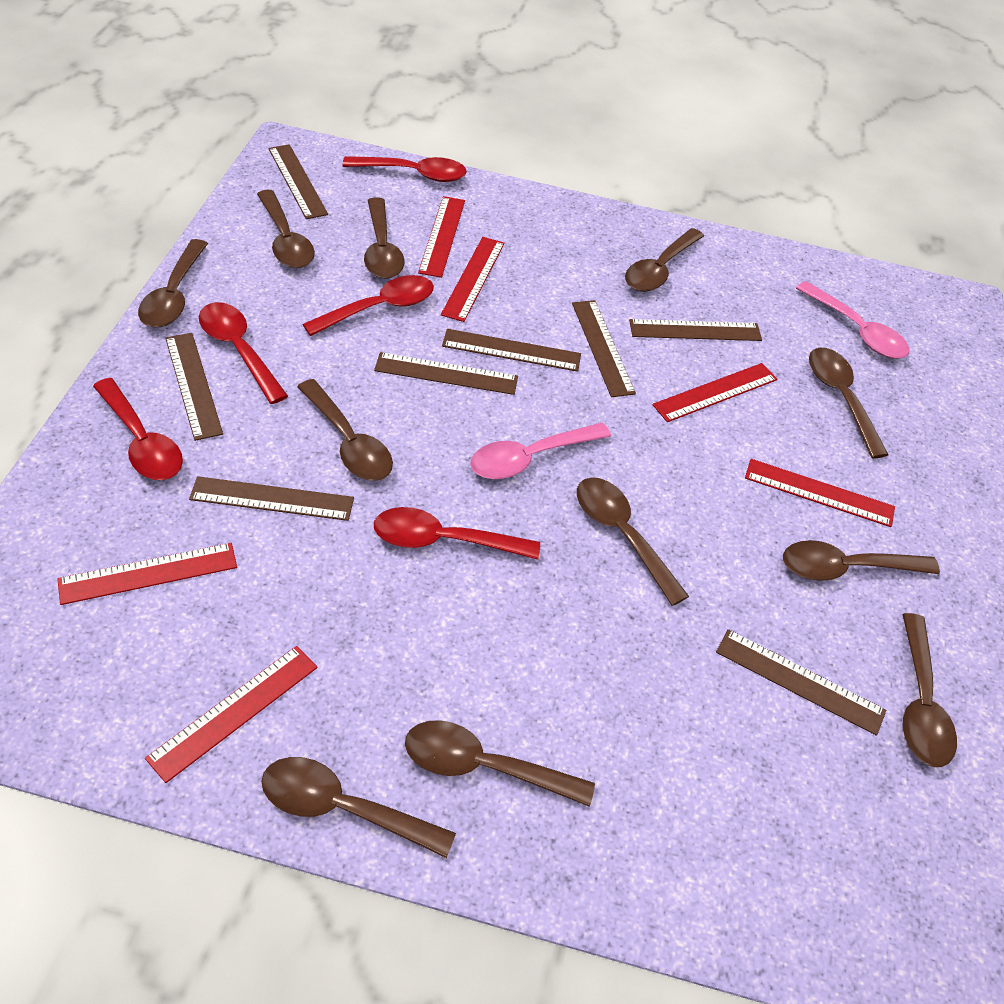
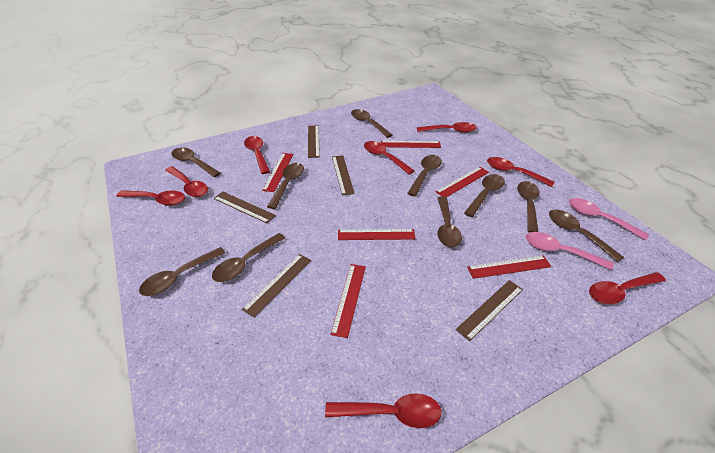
brown ruler: 8 -> 5
brown spoon: 11 -> 10
red spoon: 5 -> 8

